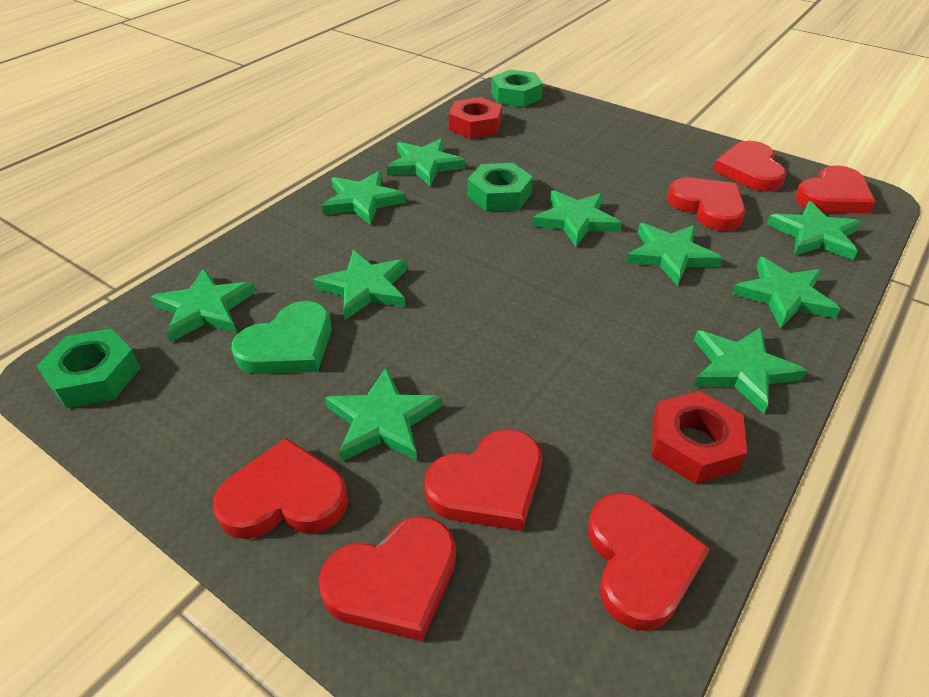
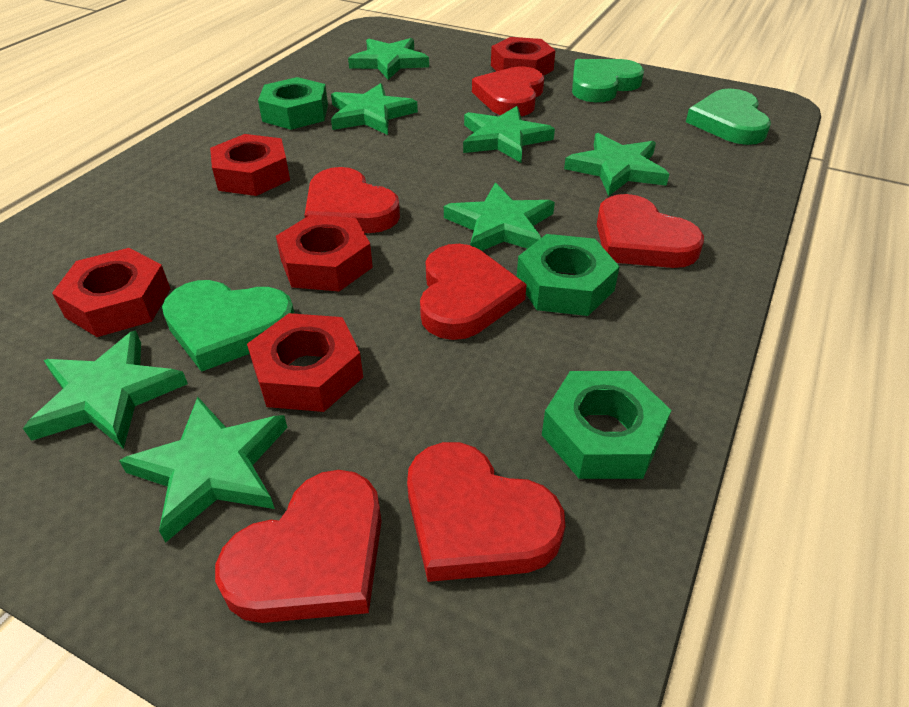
green heart: 1 -> 3
green star: 10 -> 7
red heart: 7 -> 6
red nut: 2 -> 5

